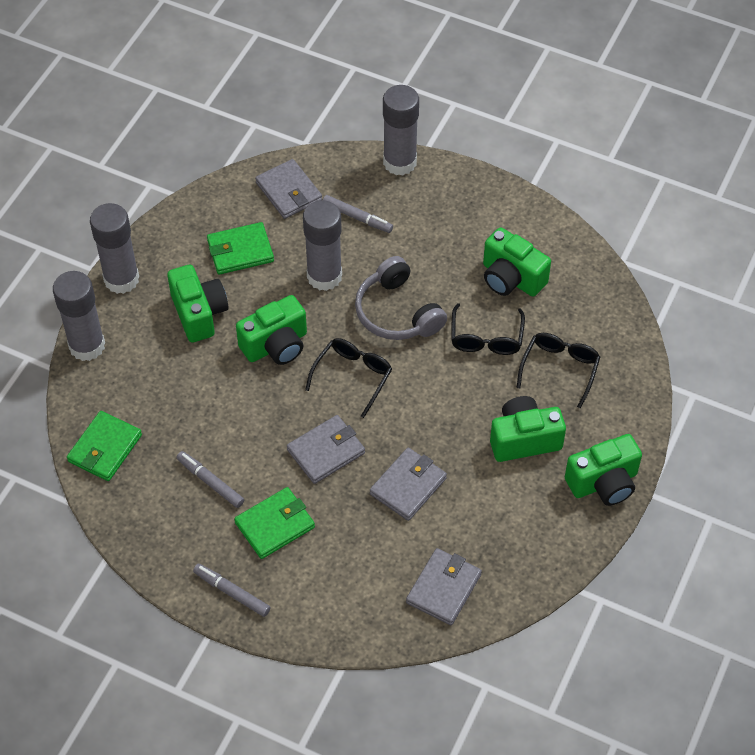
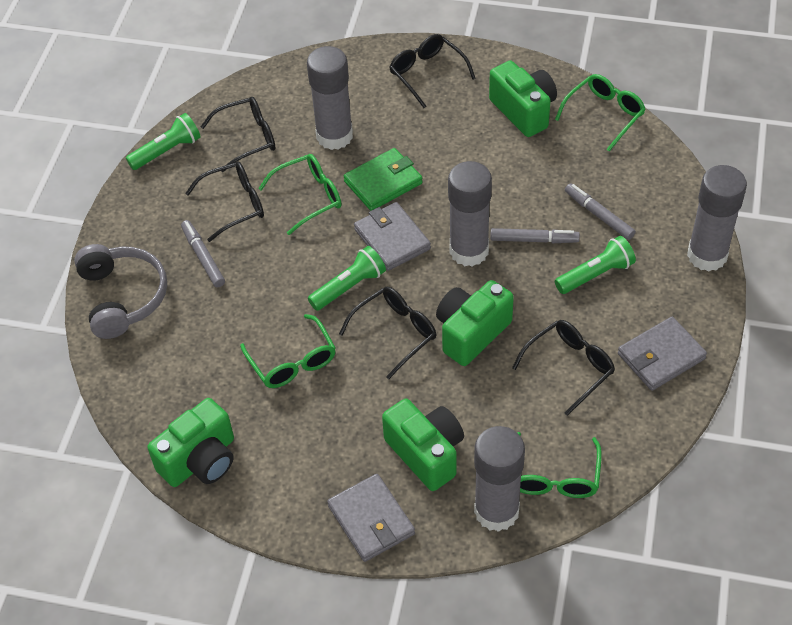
black glasses: 3 -> 5
green camera: 5 -> 4
green flashlight: 0 -> 3
green glasses: 0 -> 4
green wallet: 3 -> 1
grey wallet: 4 -> 3

